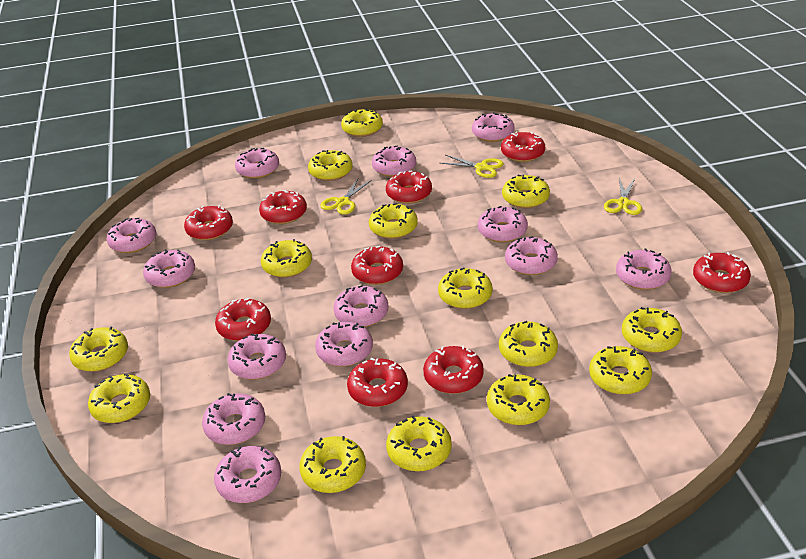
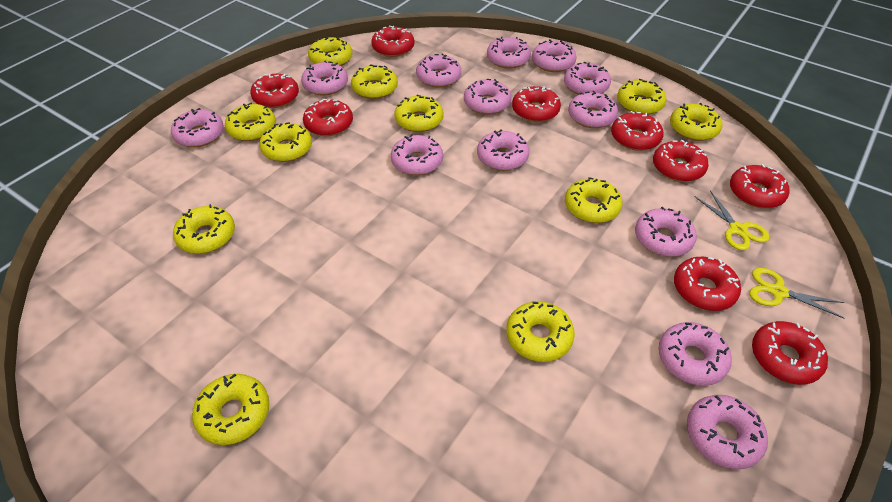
yellow donut: 14 -> 11
yellow scissors: 3 -> 2

